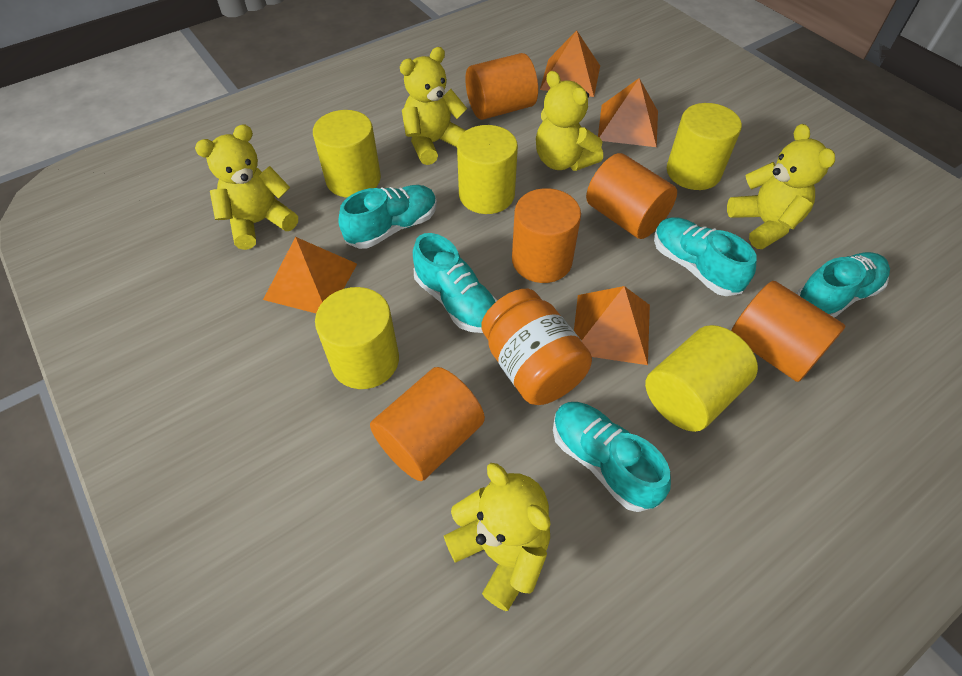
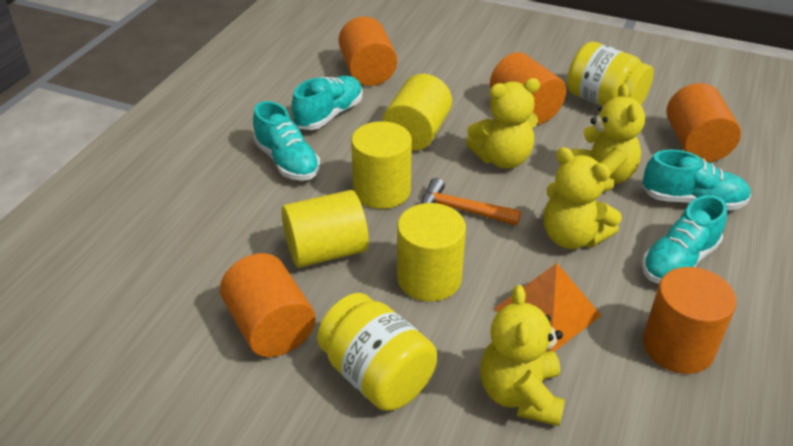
orange hammer: 0 -> 1
orange jar: 1 -> 0
orange pyramid: 4 -> 1
turquoise shoe: 5 -> 4
yellow cylinder: 5 -> 4
yellow jar: 0 -> 2
yellow teddy bear: 5 -> 4

